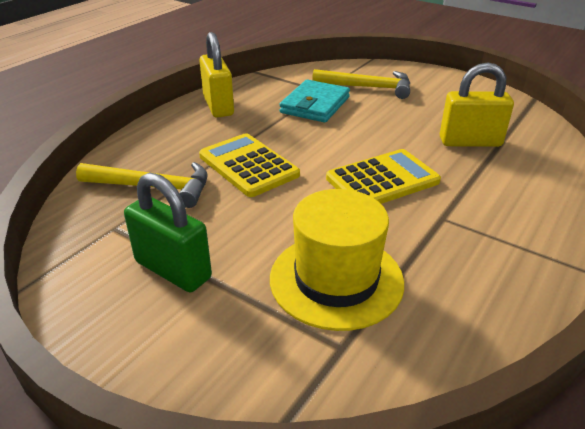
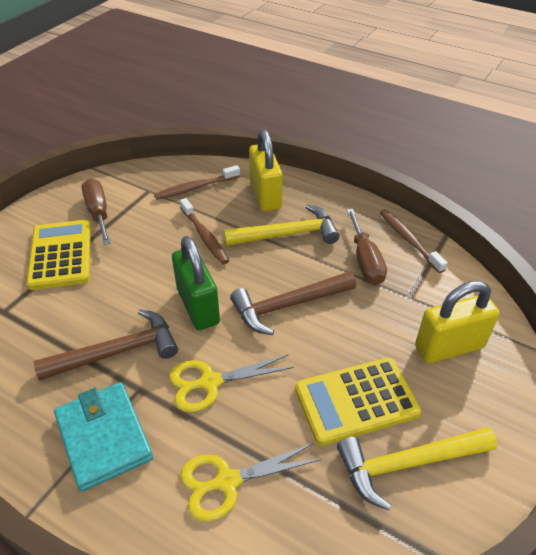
brown hammer: 0 -> 2
brown screwdriver: 0 -> 2
brown toothbrush: 0 -> 3
yellow hat: 1 -> 0
yellow scissors: 0 -> 2

